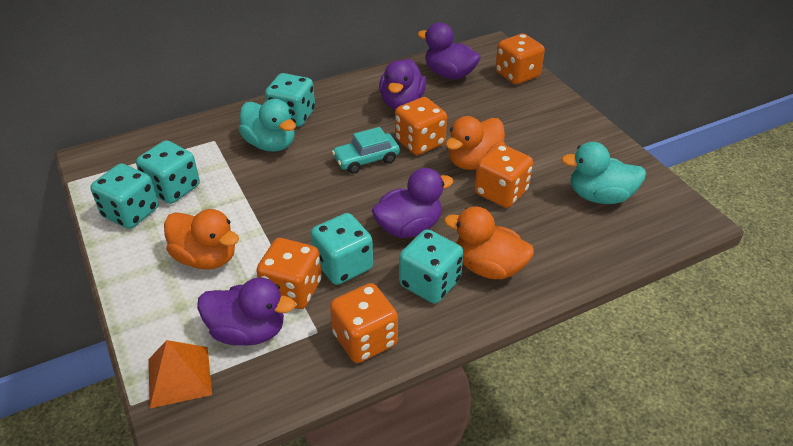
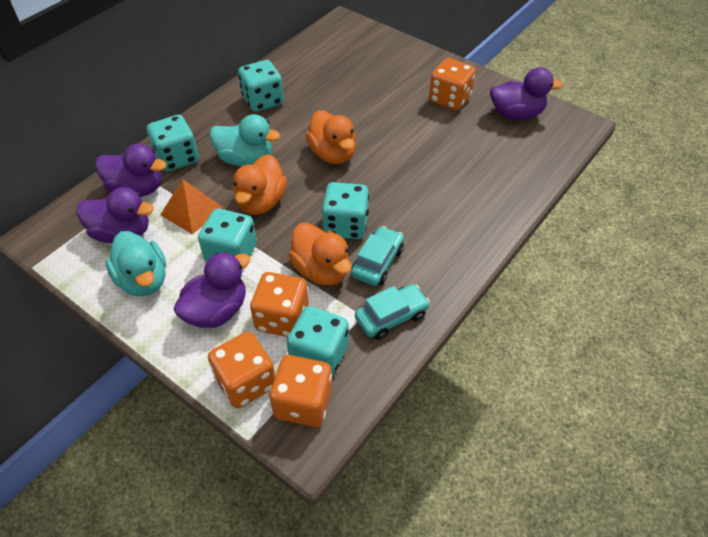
orange dice: 5 -> 4
turquoise car: 1 -> 2

